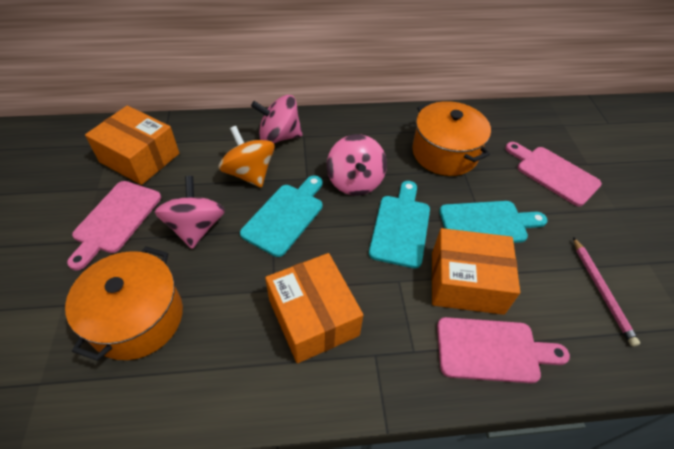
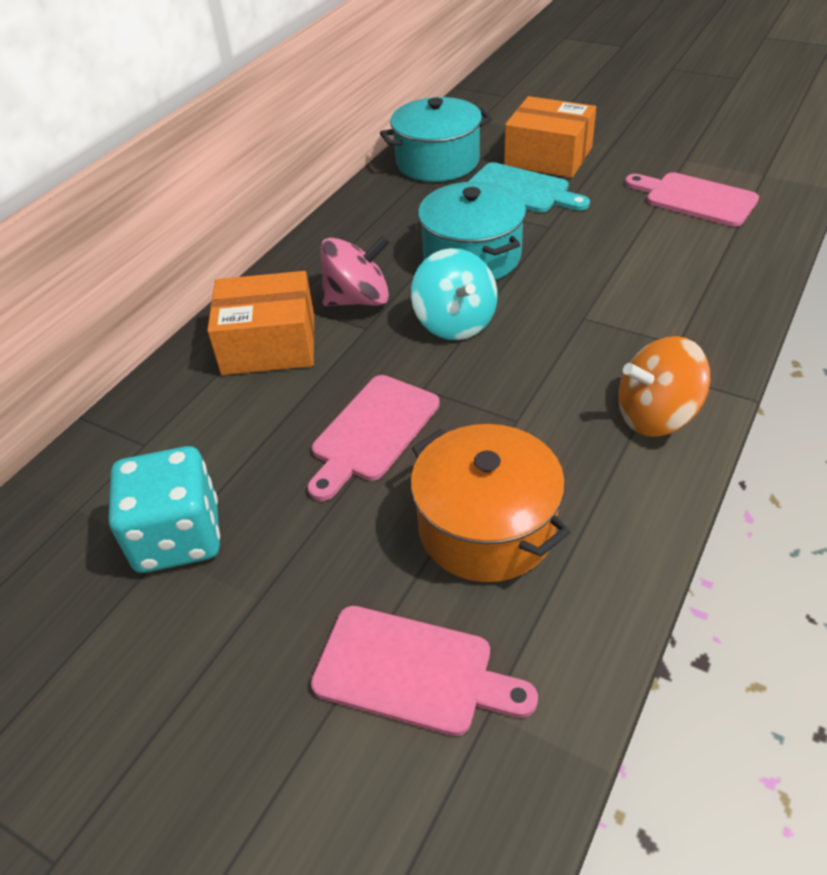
orange box: 3 -> 2
orange pot: 2 -> 1
pink pencil: 1 -> 0
pink spinning top: 3 -> 1
turquoise cutting board: 3 -> 1
turquoise dice: 0 -> 1
turquoise pot: 0 -> 2
turquoise spinning top: 0 -> 1

